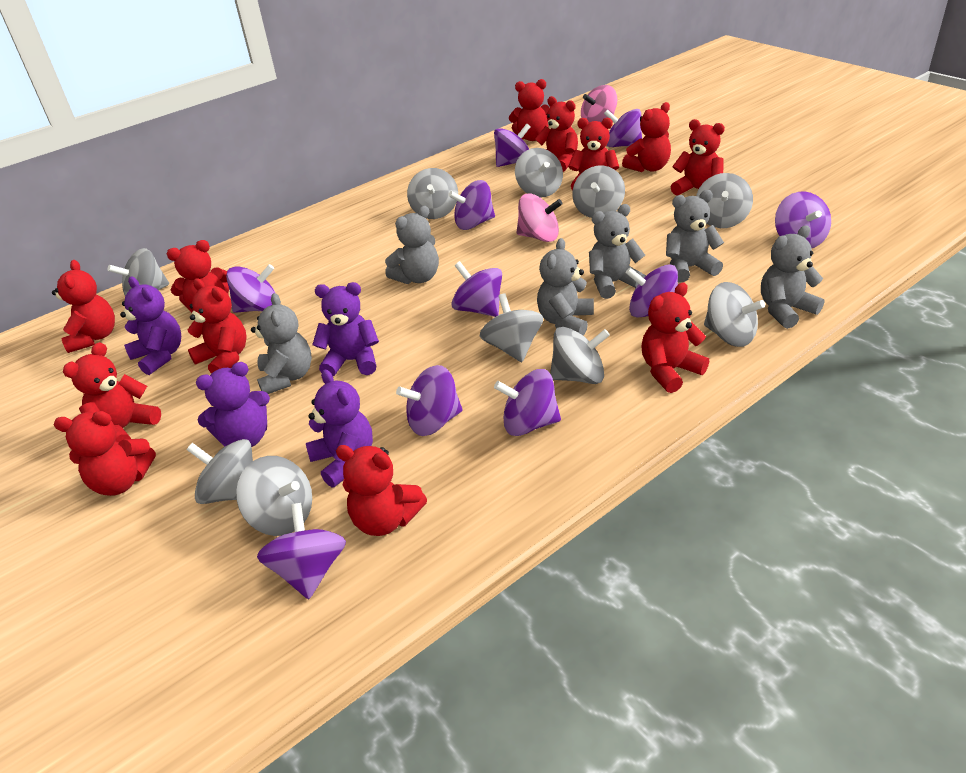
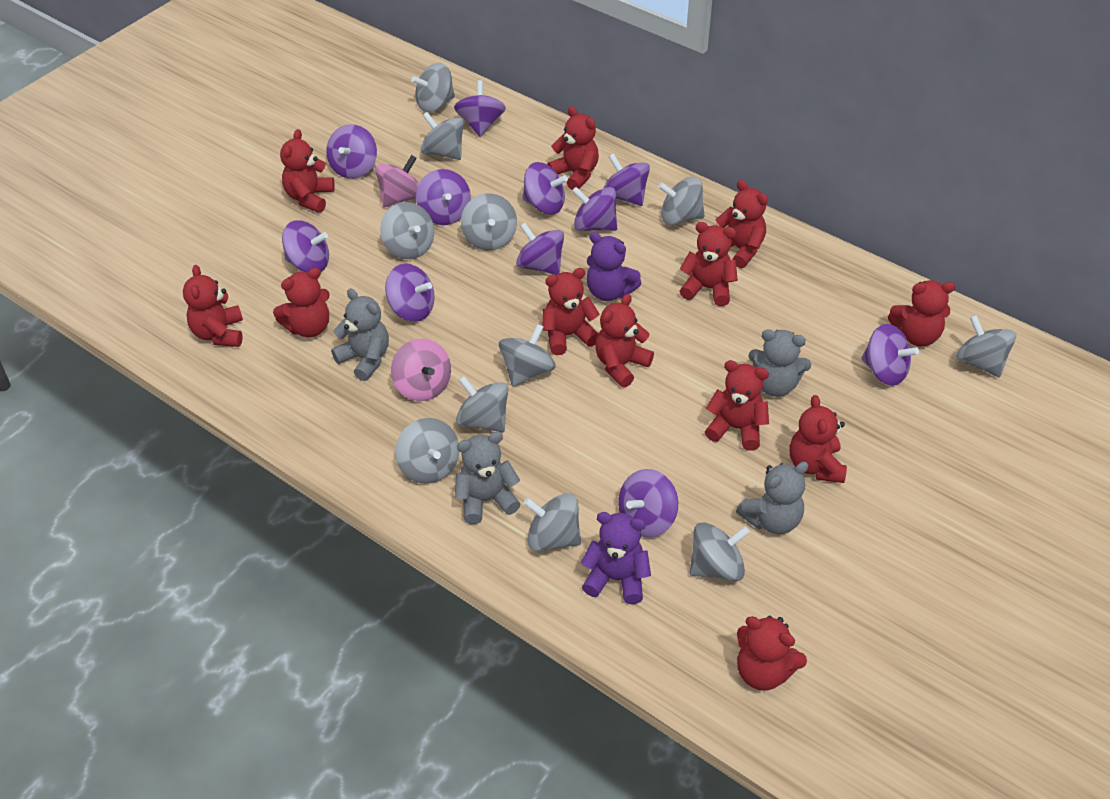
grey spinning top: 10 -> 11
grey teddy bear: 6 -> 4
purple spinning top: 10 -> 11
purple teddy bear: 4 -> 2

